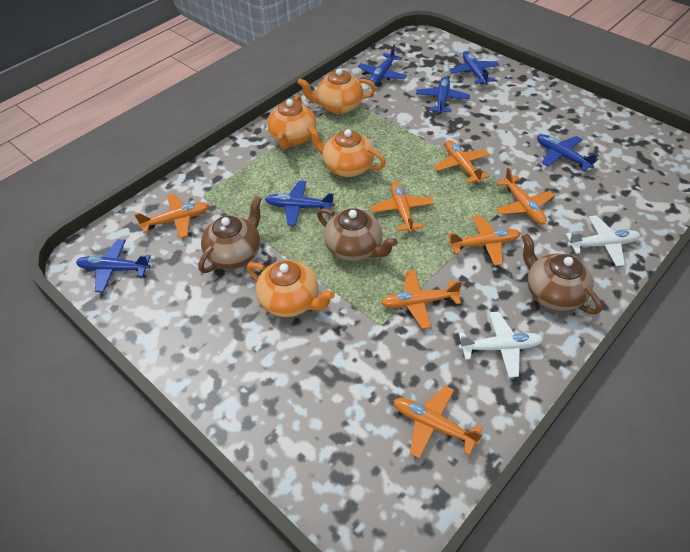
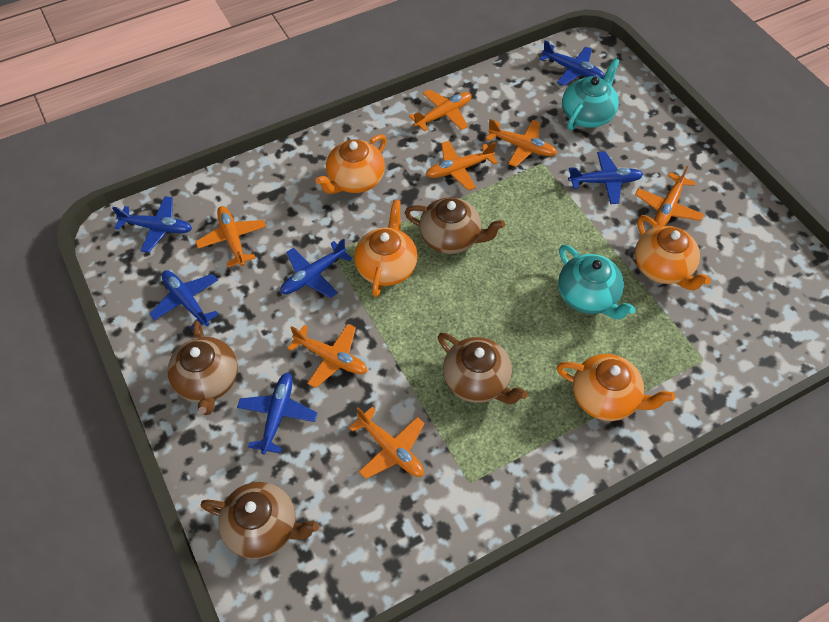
brown teapot: 3 -> 4
turquoise teapot: 0 -> 2
white plane: 2 -> 0

